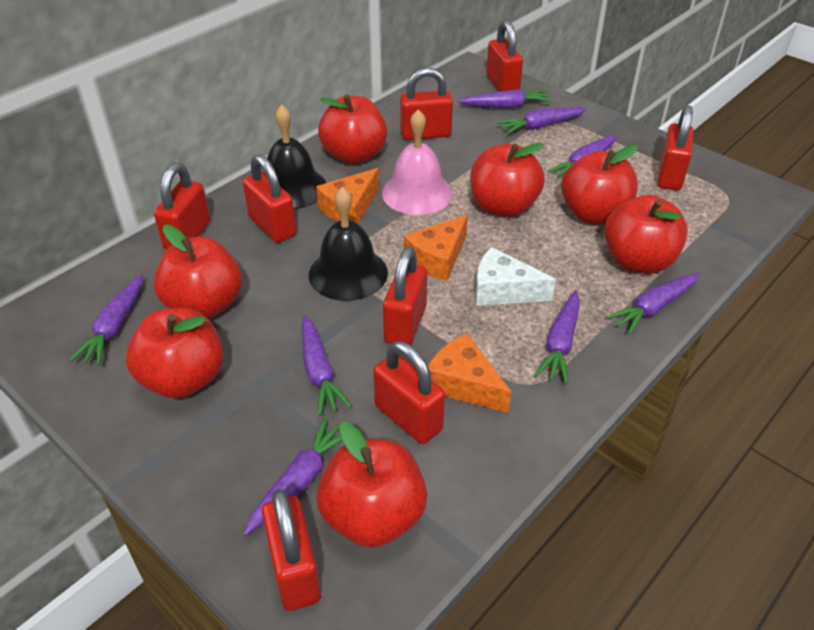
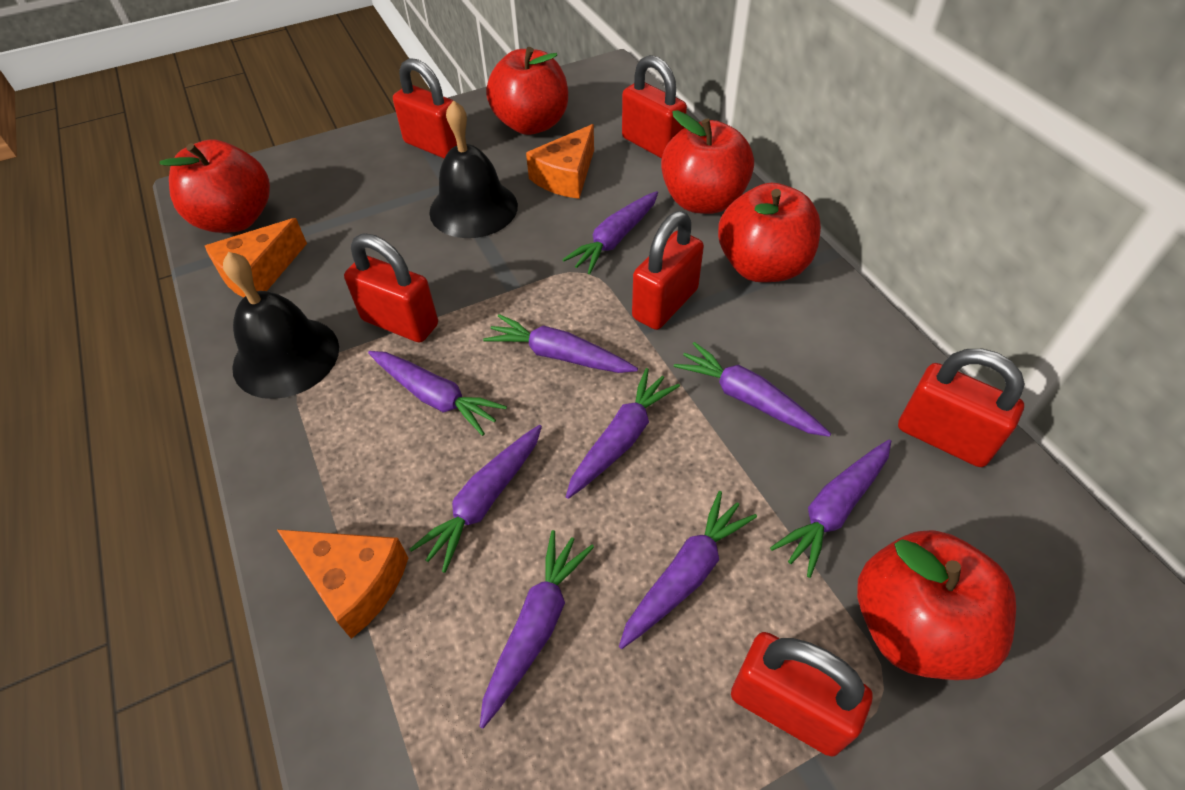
pink bell: 1 -> 0
purple carrot: 8 -> 9
red apple: 7 -> 5
red padlock: 8 -> 6
white cheese: 1 -> 0

